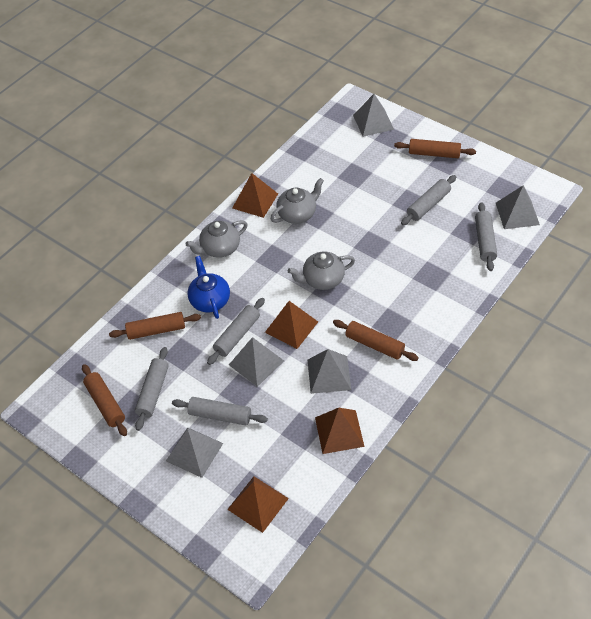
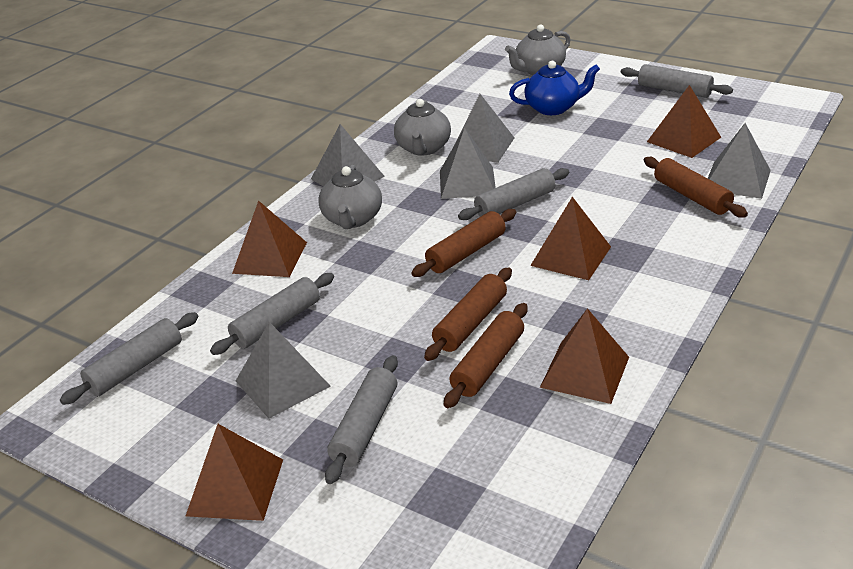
brown pyramid: 4 -> 5

